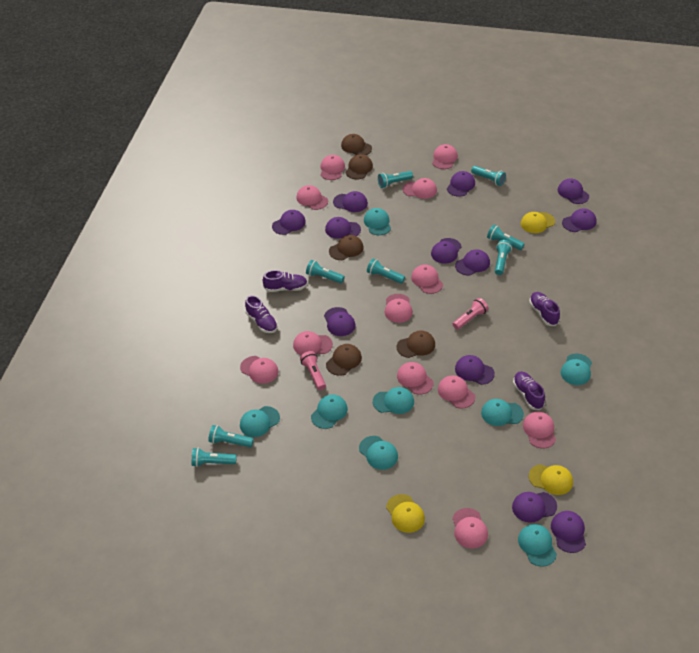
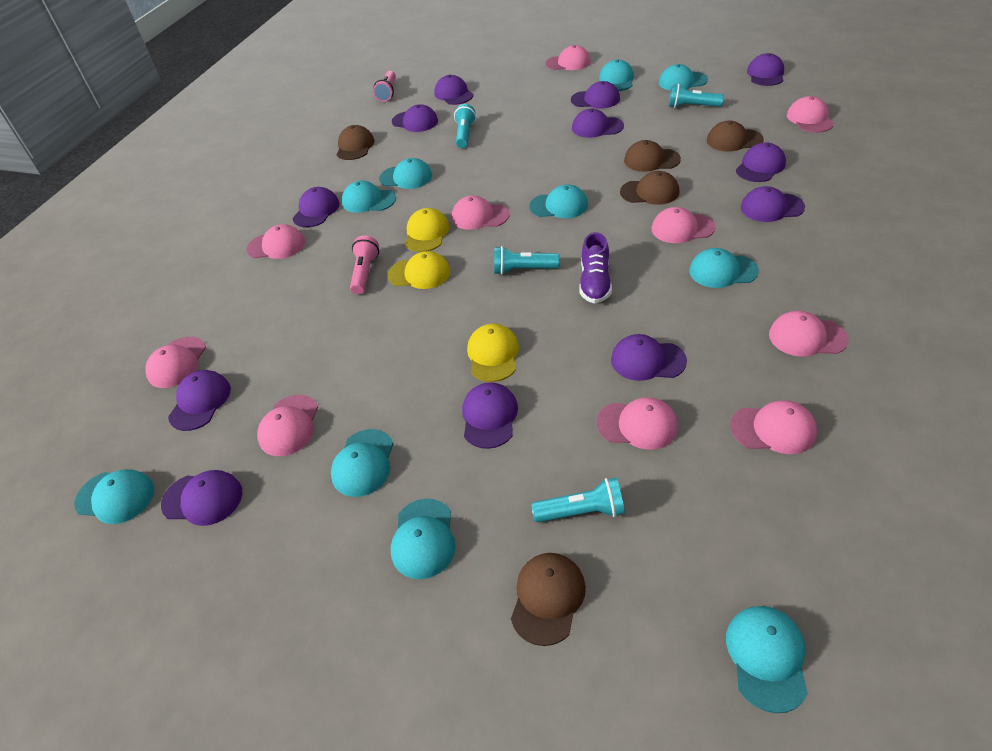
pink cap: 12 -> 10
purple shoe: 4 -> 1
turquoise cap: 8 -> 10
turquoise flashlight: 8 -> 4

